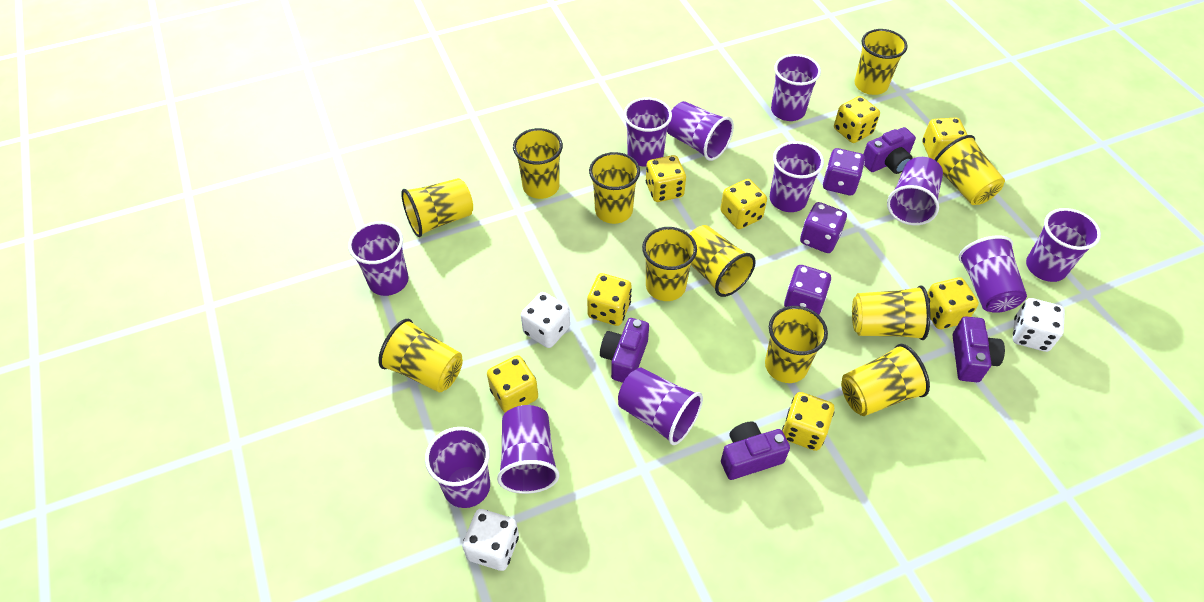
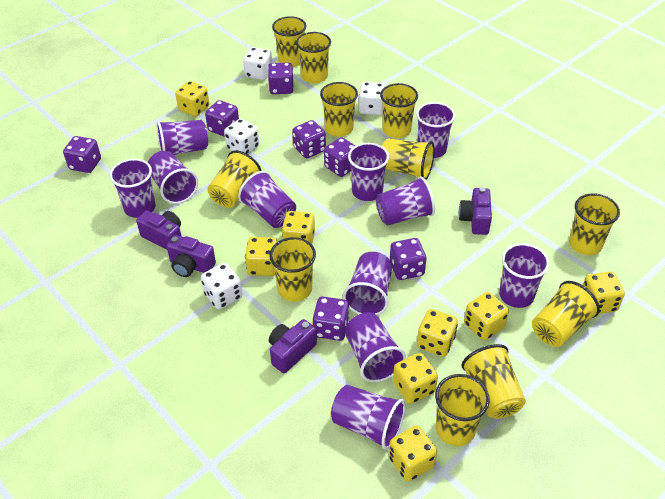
purple dice: 3 -> 7
white dice: 3 -> 4

